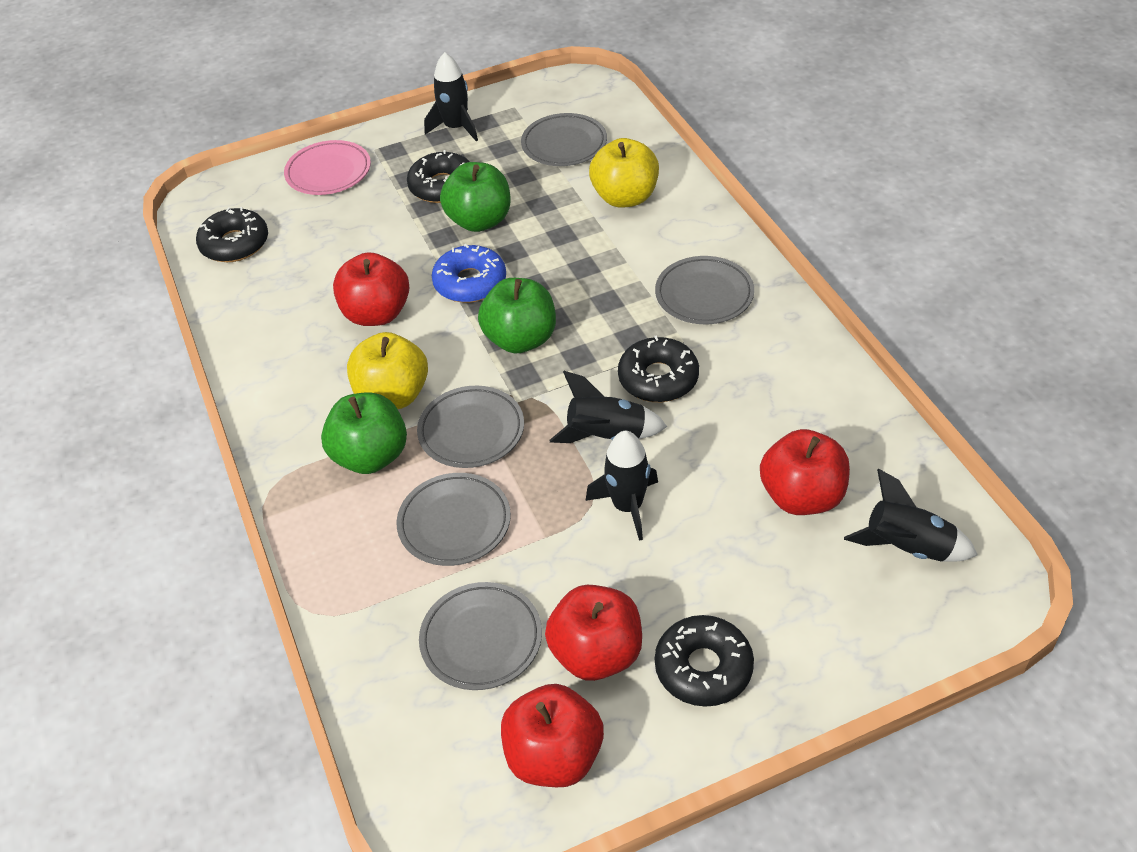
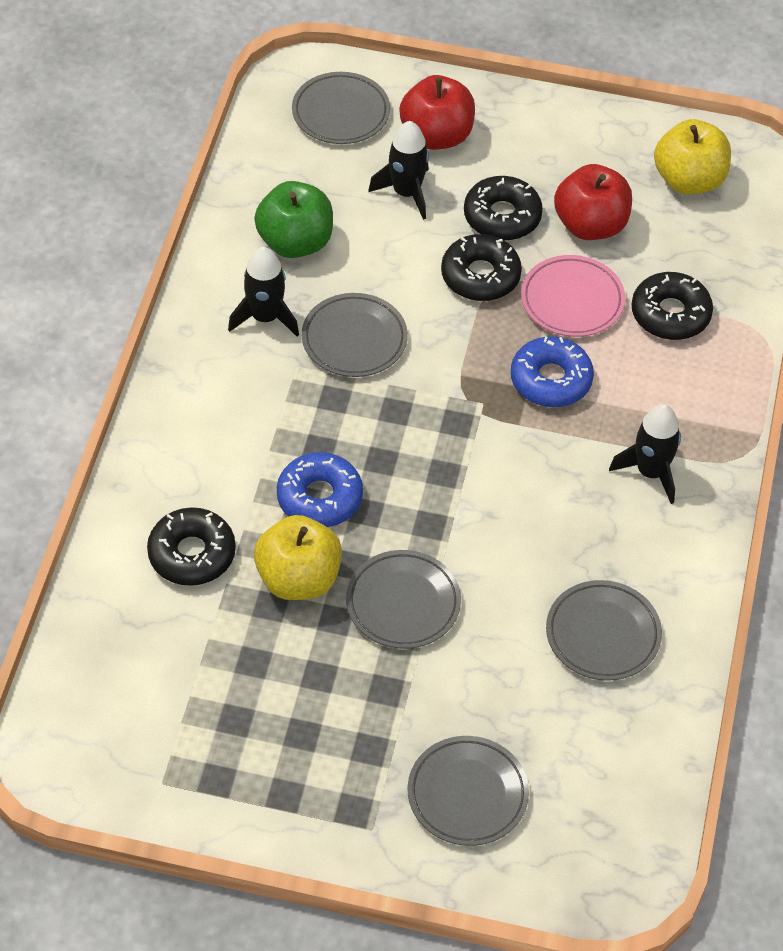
black rocket: 4 -> 3
blue donut: 1 -> 2
green apple: 3 -> 1
red apple: 4 -> 2

